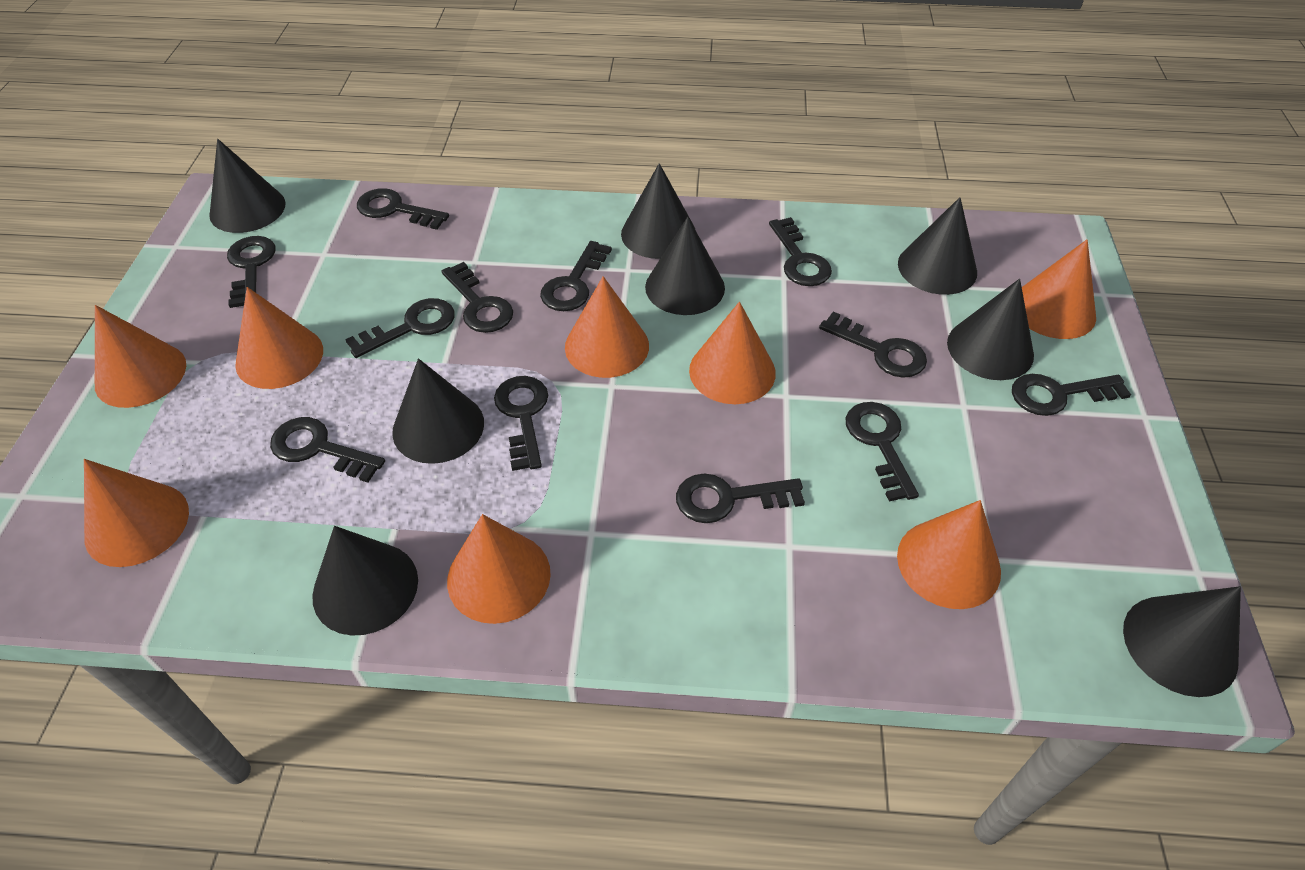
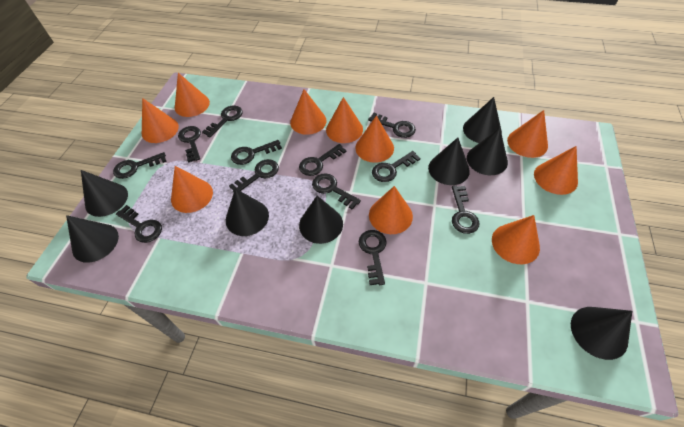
orange cone: 8 -> 10

